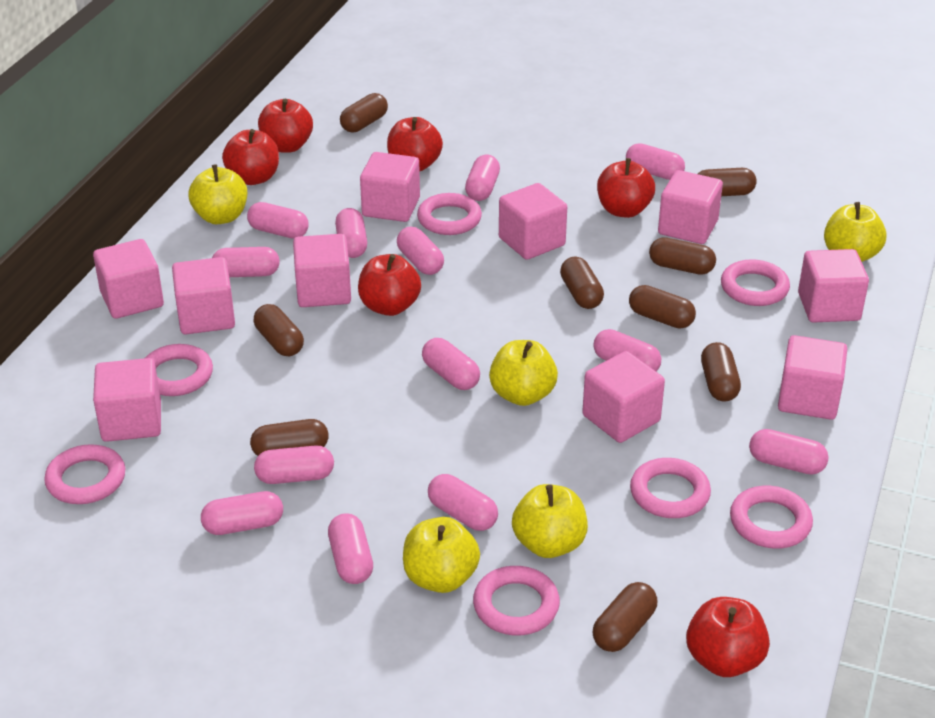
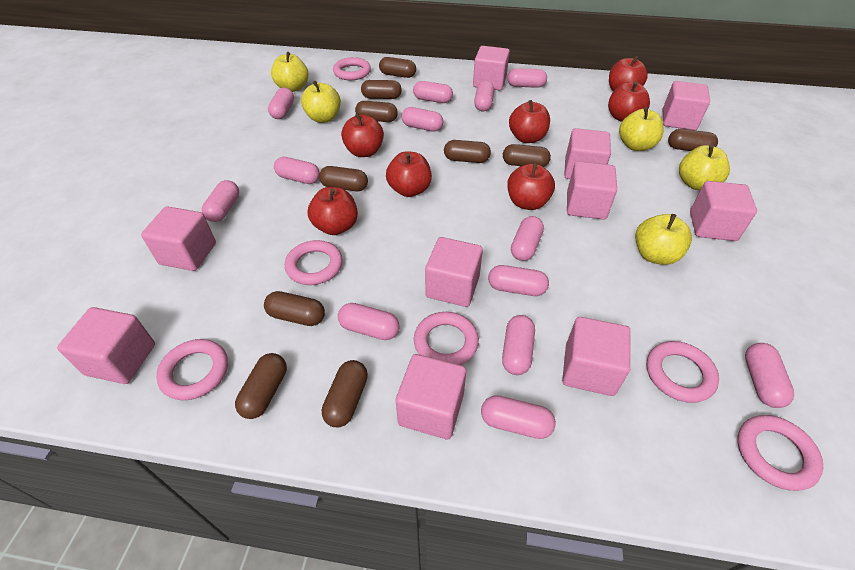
brown capsule: 9 -> 10
pink ring: 7 -> 6
red apple: 6 -> 7

